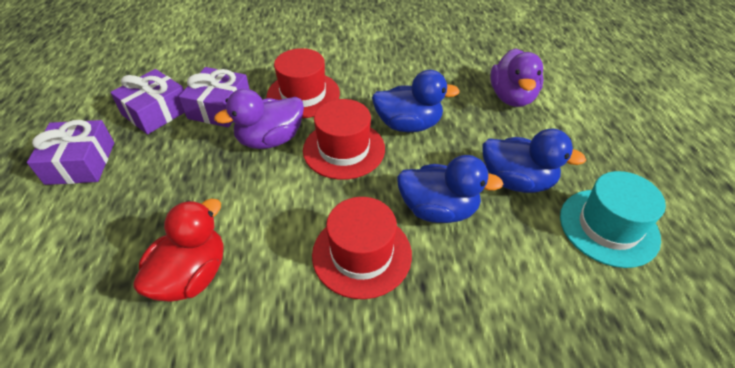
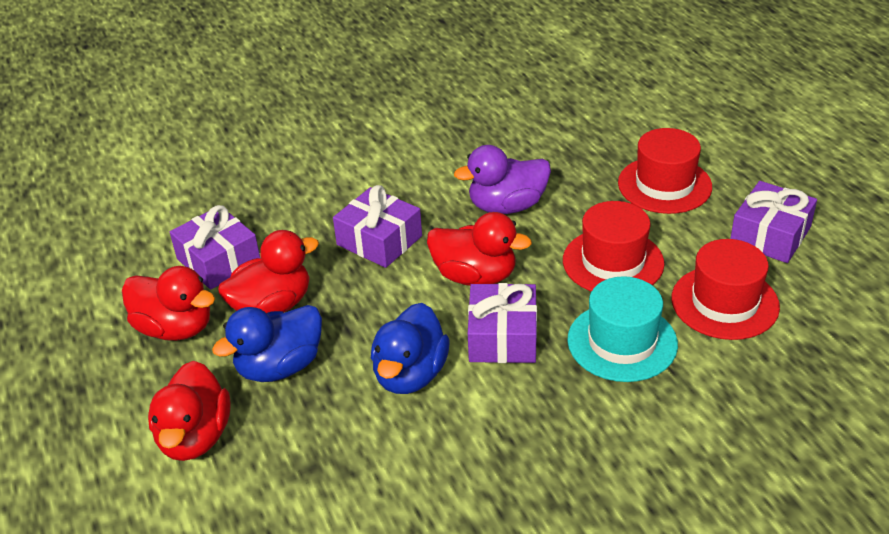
blue duck: 3 -> 2
purple duck: 2 -> 1
purple gift: 3 -> 4
red duck: 1 -> 4

